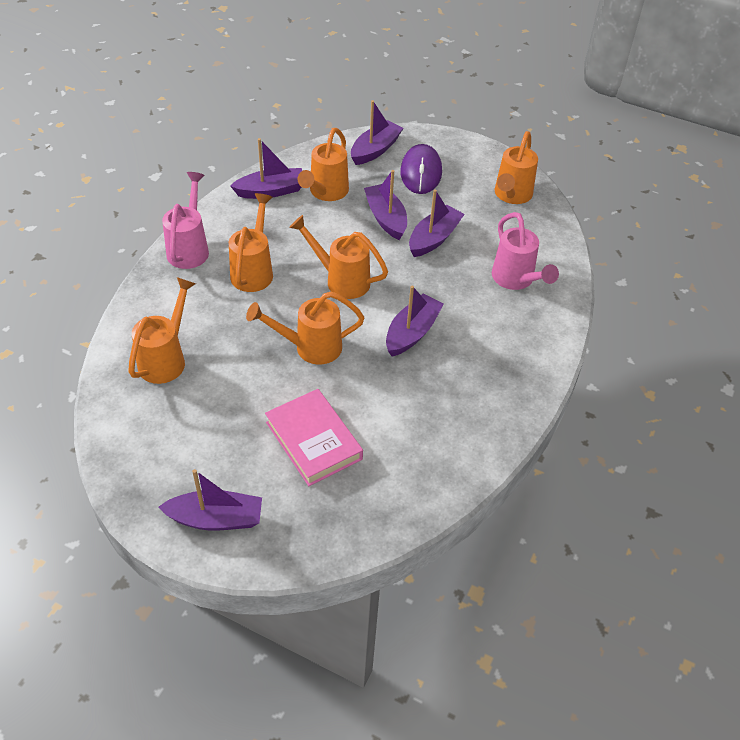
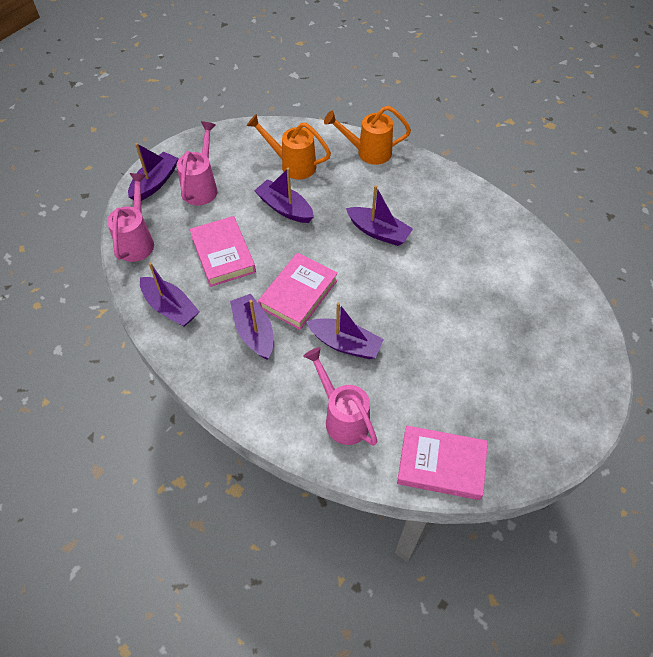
orange watering can: 6 -> 2
pink book: 1 -> 3
pink watering can: 2 -> 3
purple mouse: 1 -> 0

